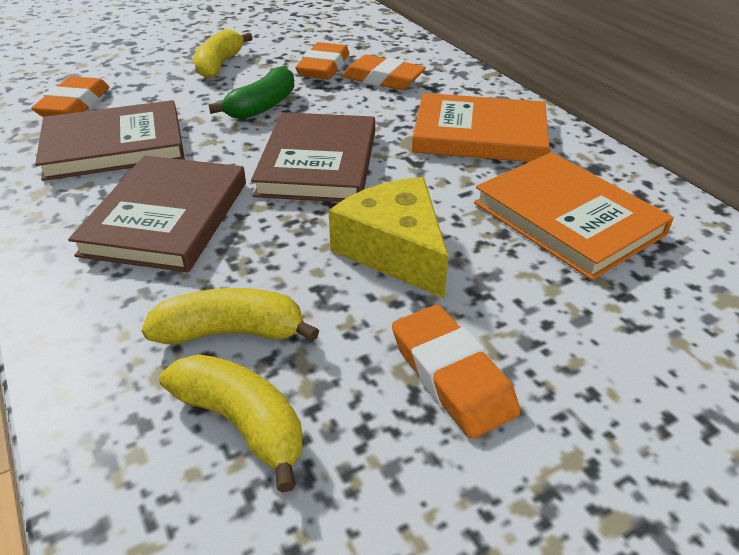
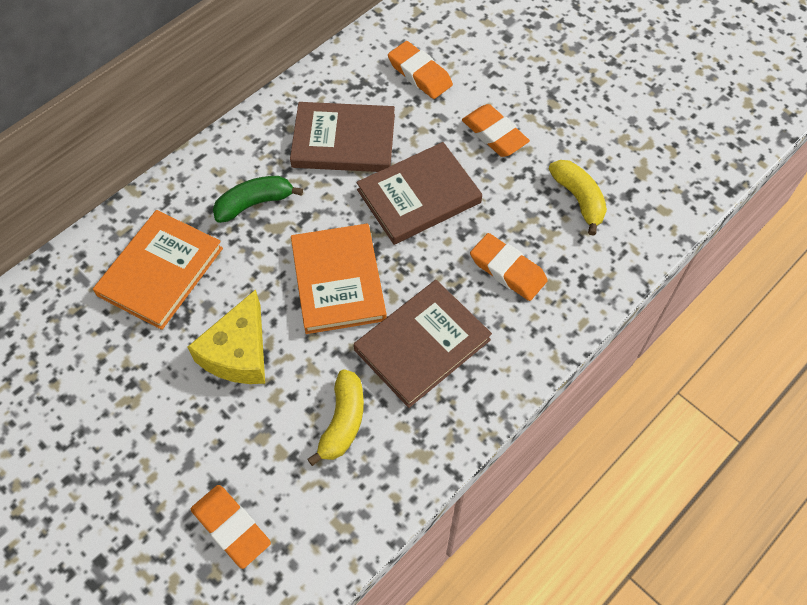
yellow banana: 3 -> 2

